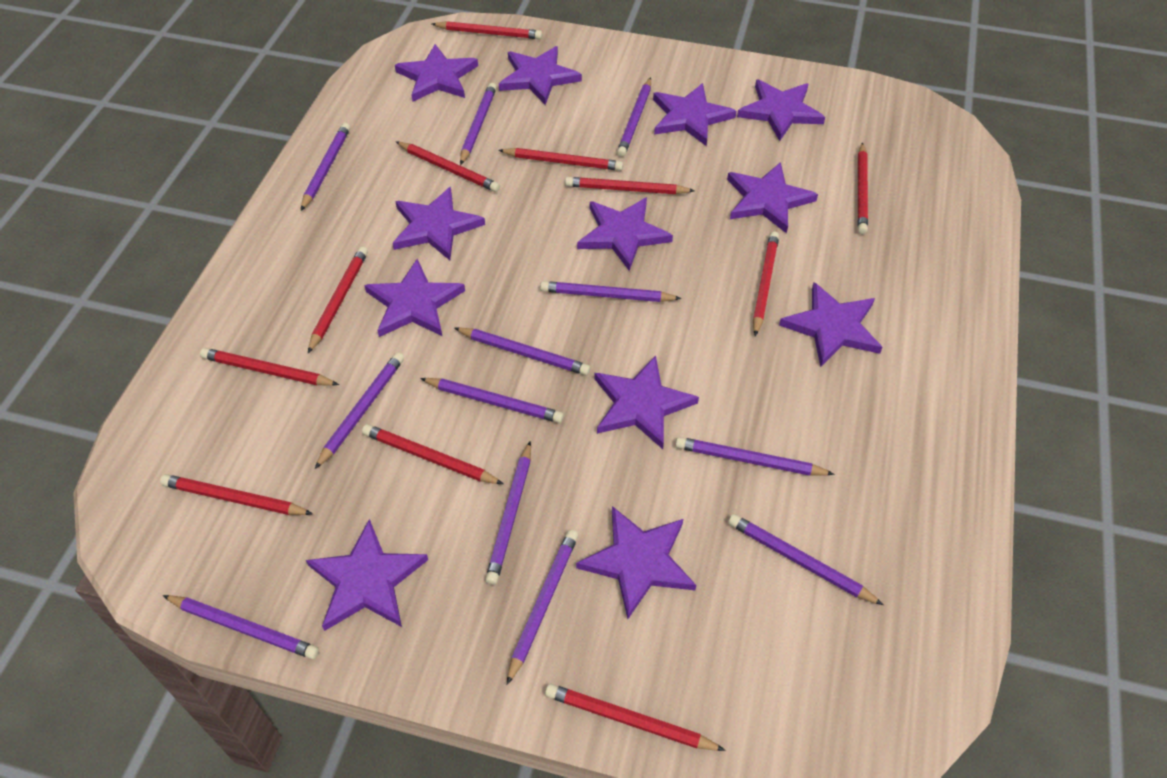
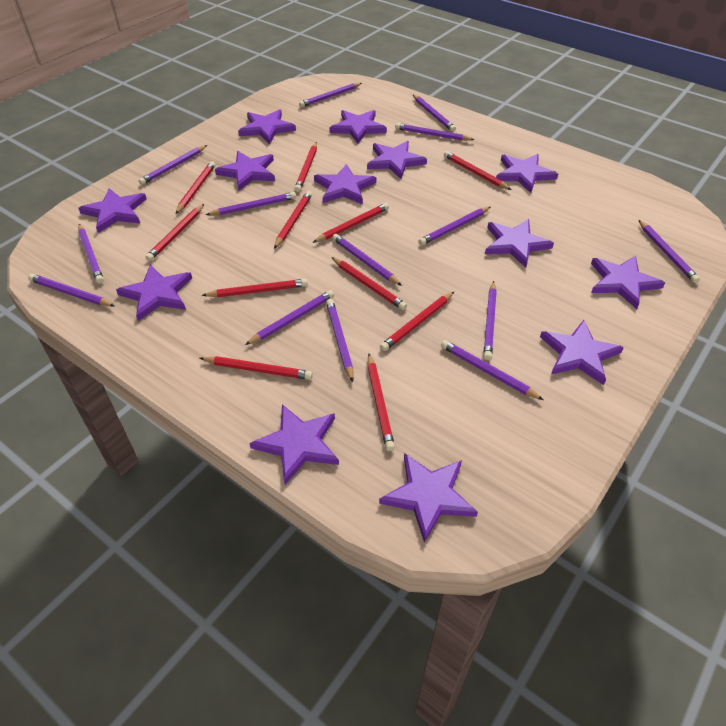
purple pencil: 12 -> 14
purple star: 12 -> 13

